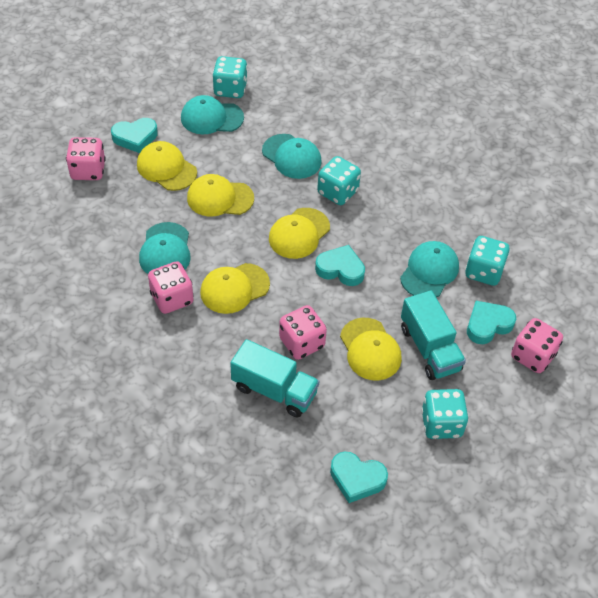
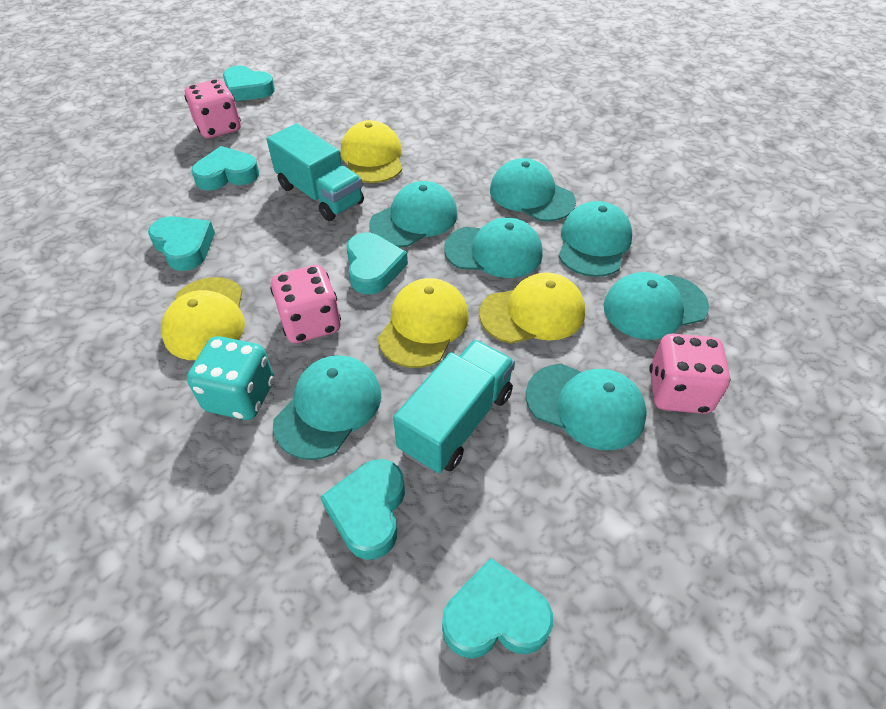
pink dice: 4 -> 3
turquoise cap: 4 -> 7
turquoise dice: 4 -> 1
turquoise heart: 4 -> 6
yellow cap: 5 -> 4

